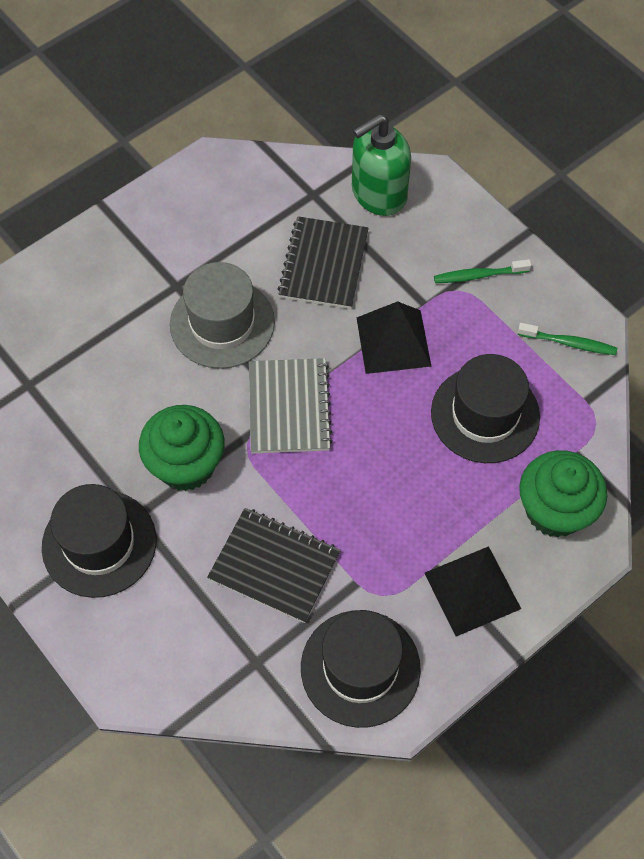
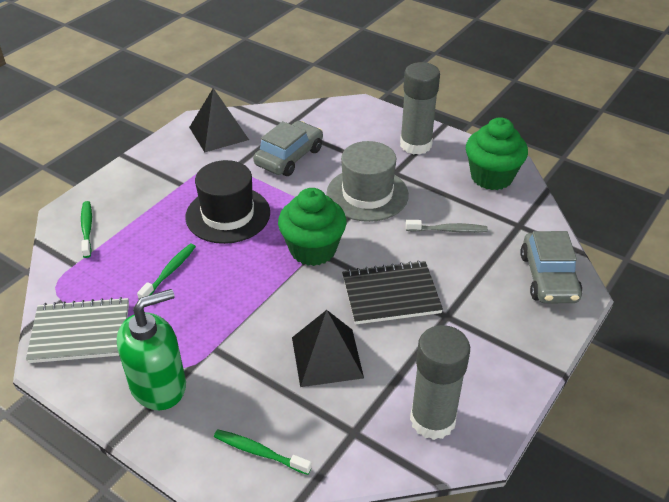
black hat: 3 -> 1
black notebook: 2 -> 1
green toothbrush: 2 -> 3
grey car: 0 -> 2
grey glue stick: 0 -> 2
grey toothbrush: 0 -> 1

